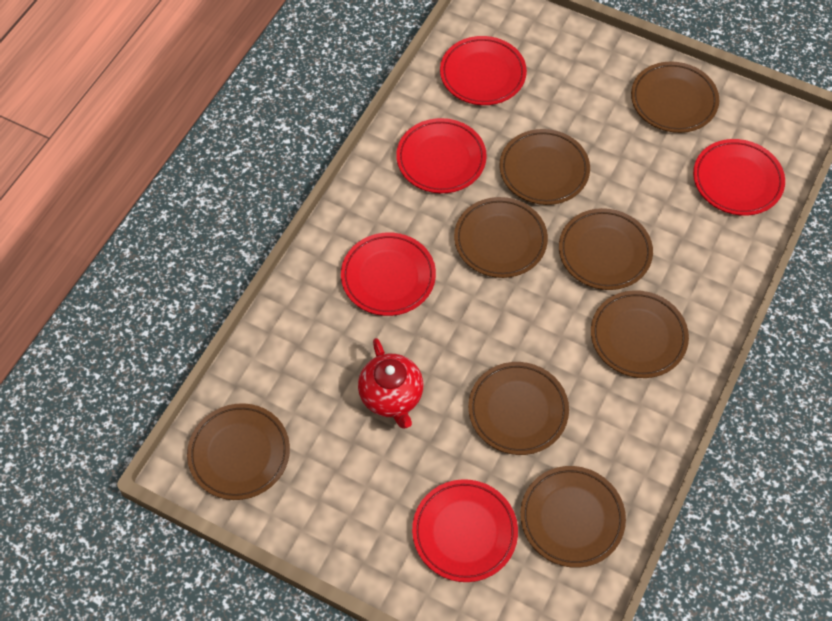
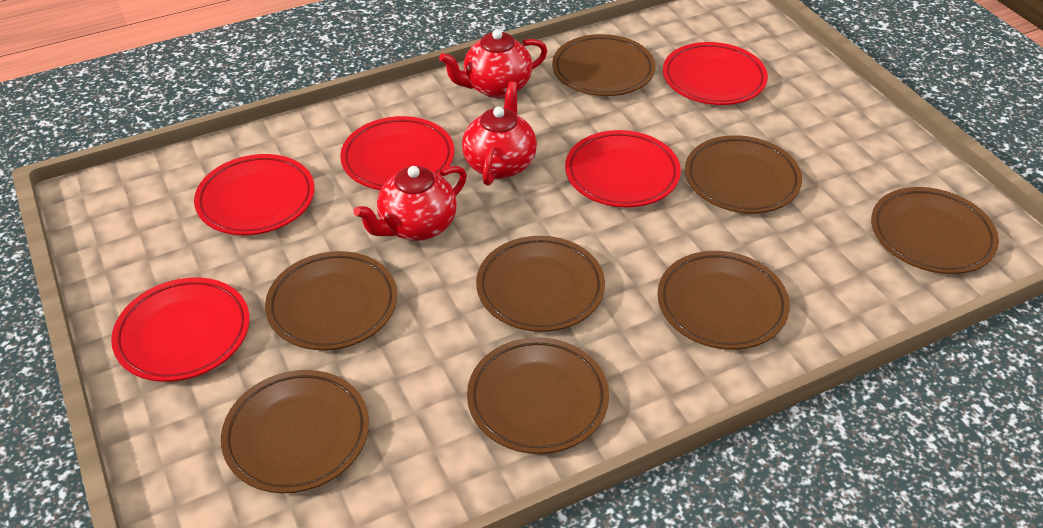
red teapot: 1 -> 3

